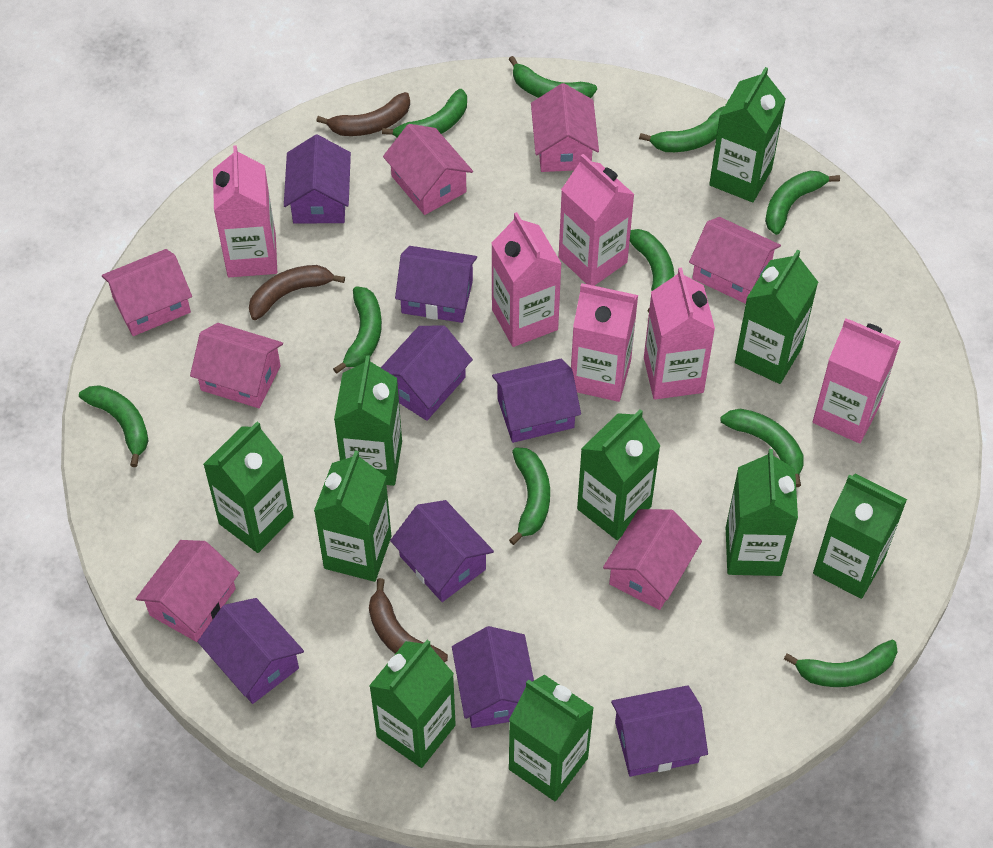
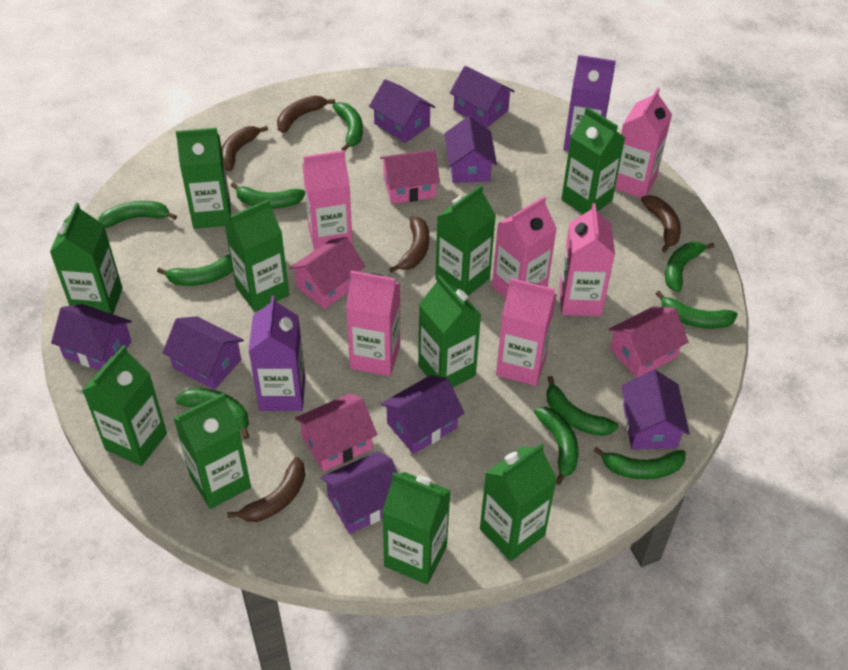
brown banana: 3 -> 5
pink house: 7 -> 4
purple carton: 0 -> 2

